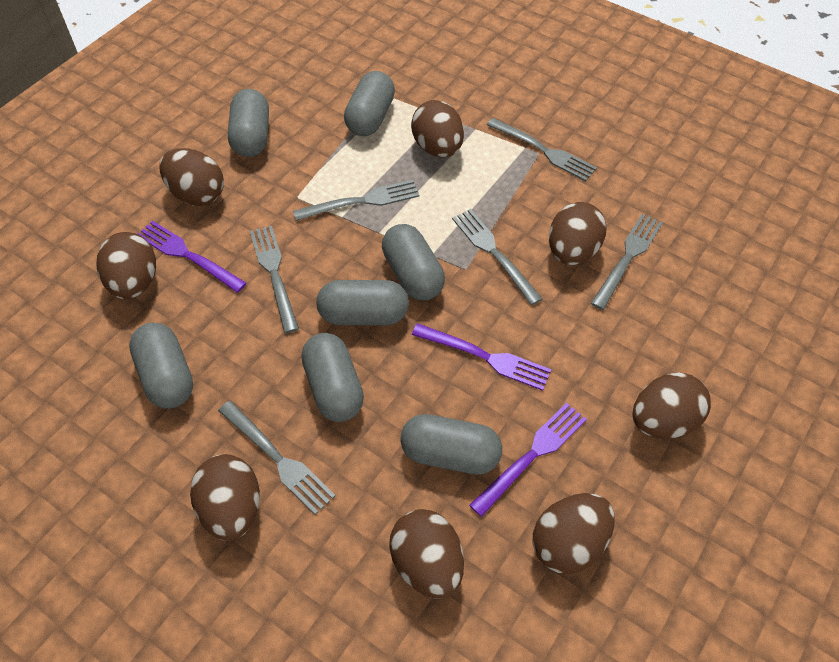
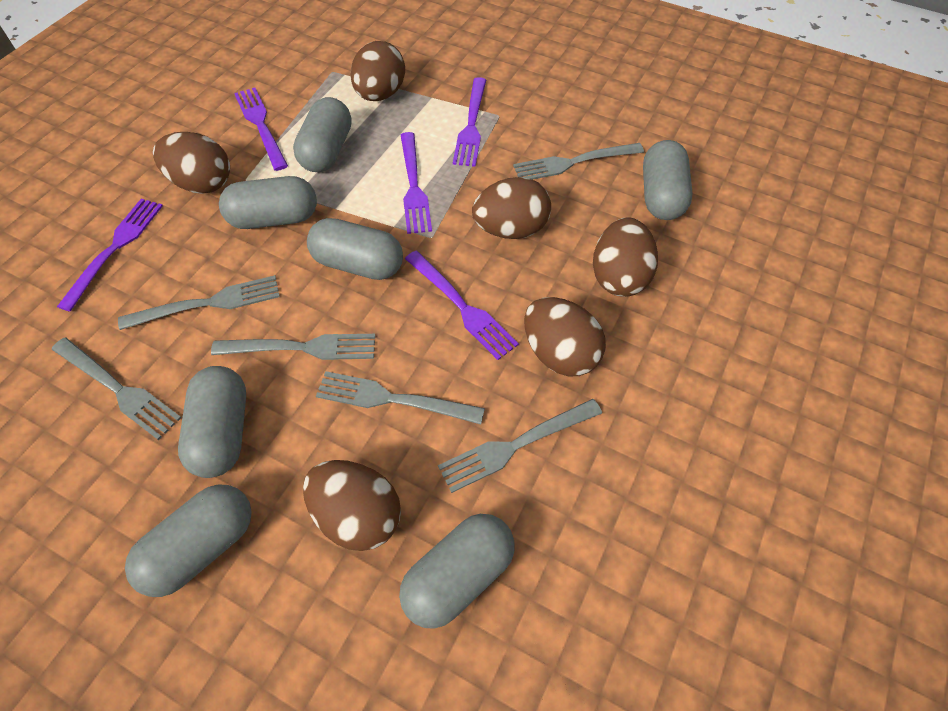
brown egg: 8 -> 6
purple fork: 3 -> 5

